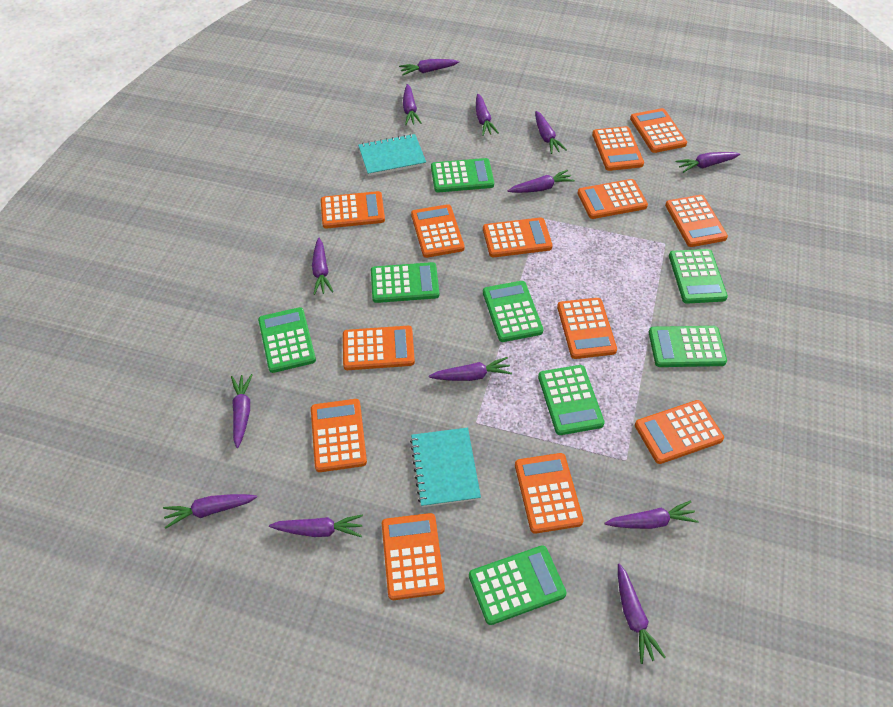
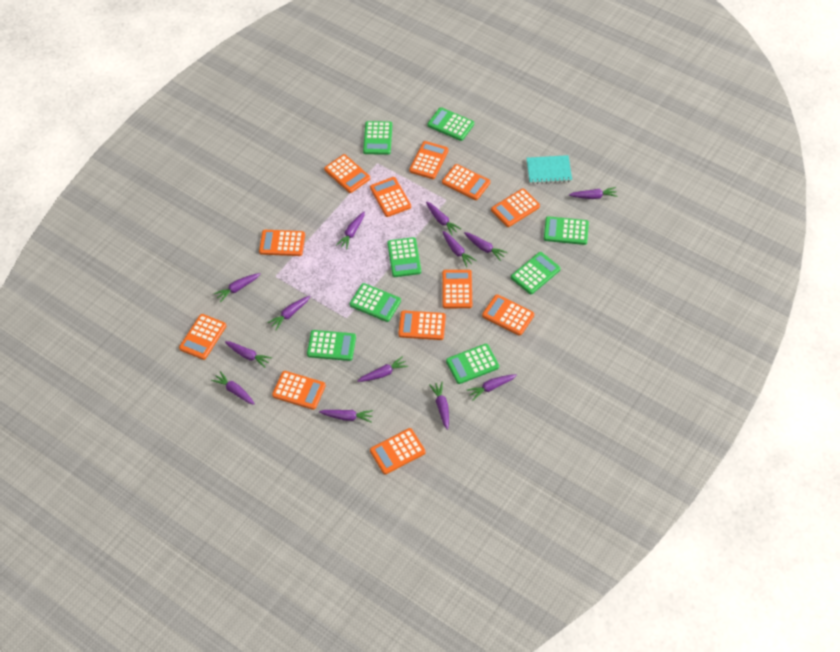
orange calculator: 13 -> 12
turquoise notebook: 2 -> 1

